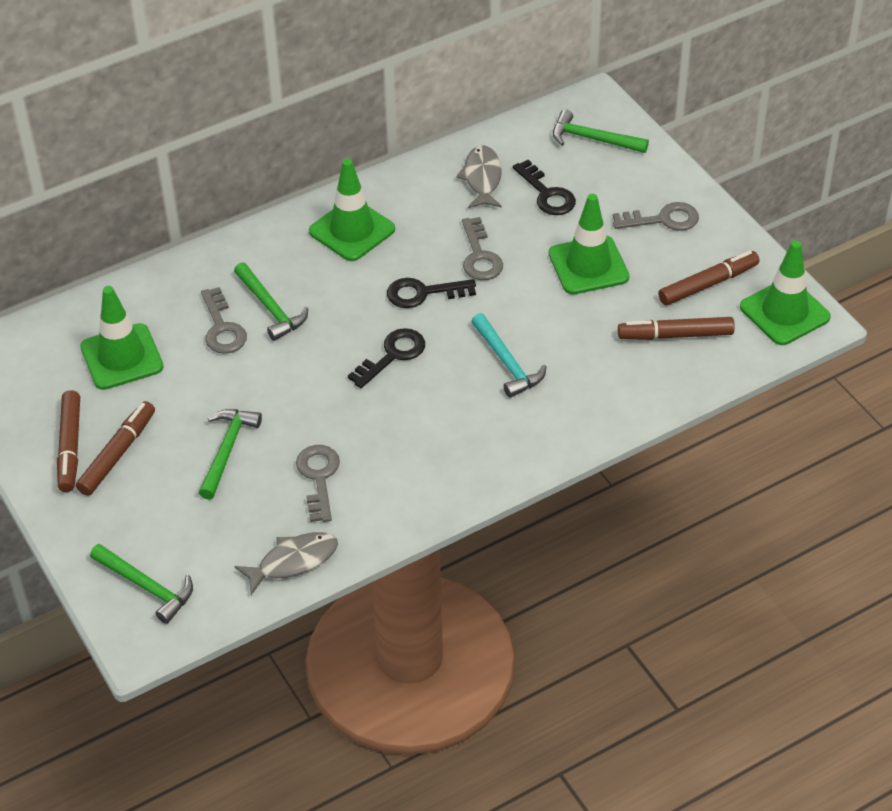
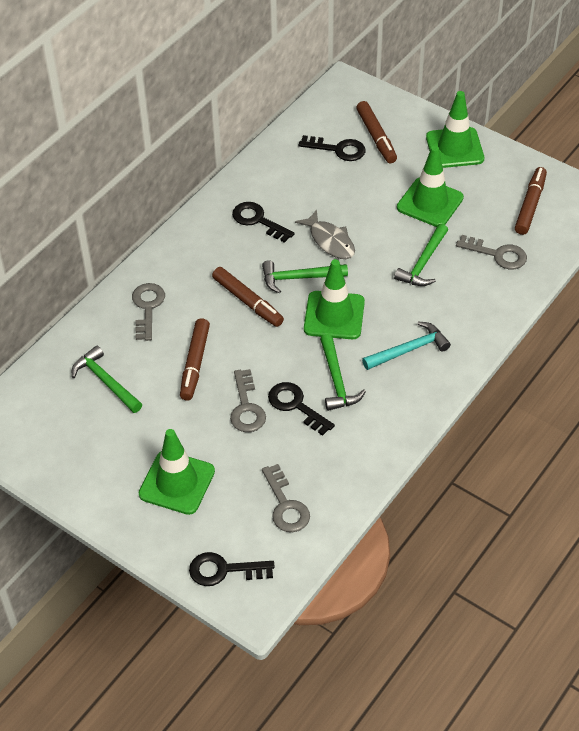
black key: 3 -> 4
grey fish: 2 -> 1

